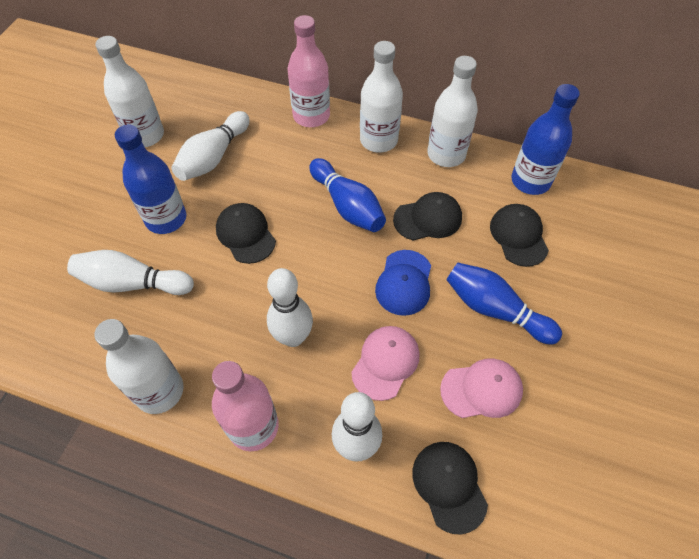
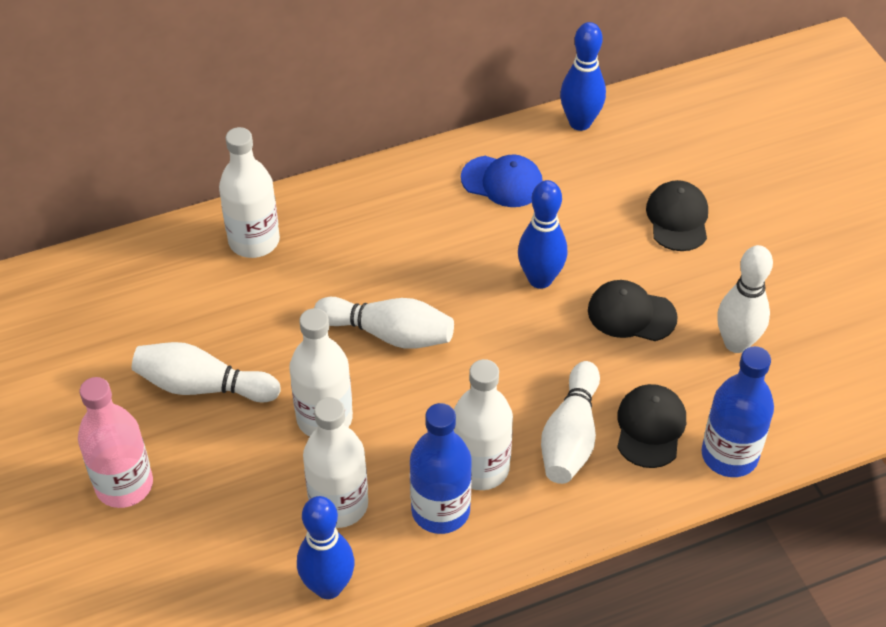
black cap: 4 -> 3
blue bowling pin: 2 -> 3
pink bottle: 2 -> 1
pink cap: 2 -> 0

